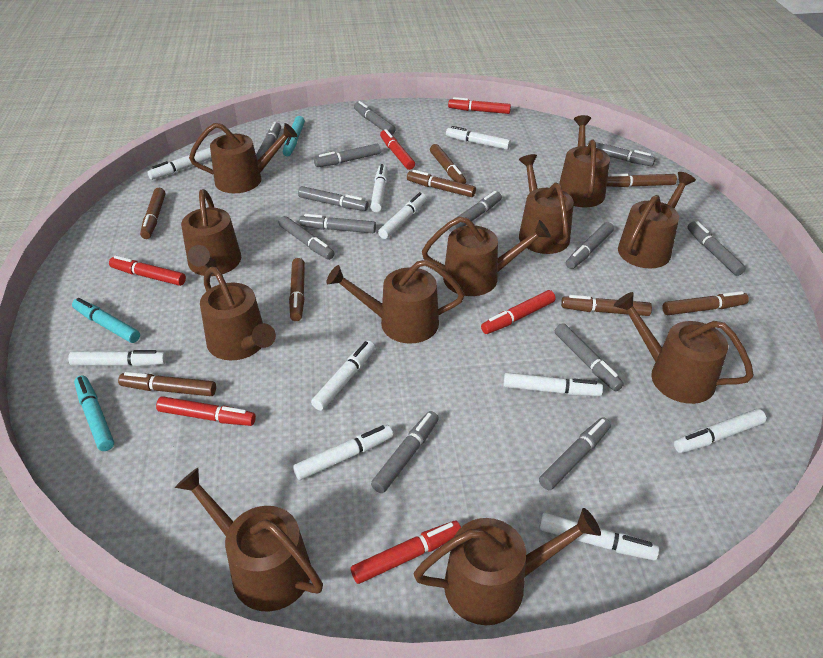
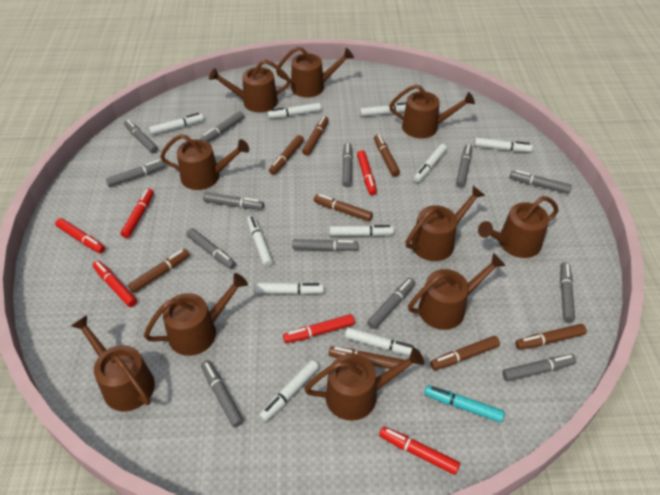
brown watering can: 11 -> 10
turquoise marker: 3 -> 1

